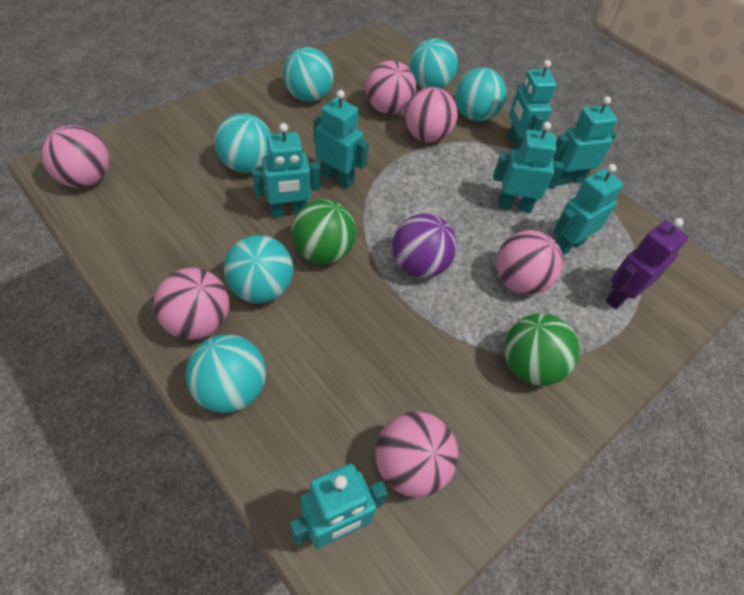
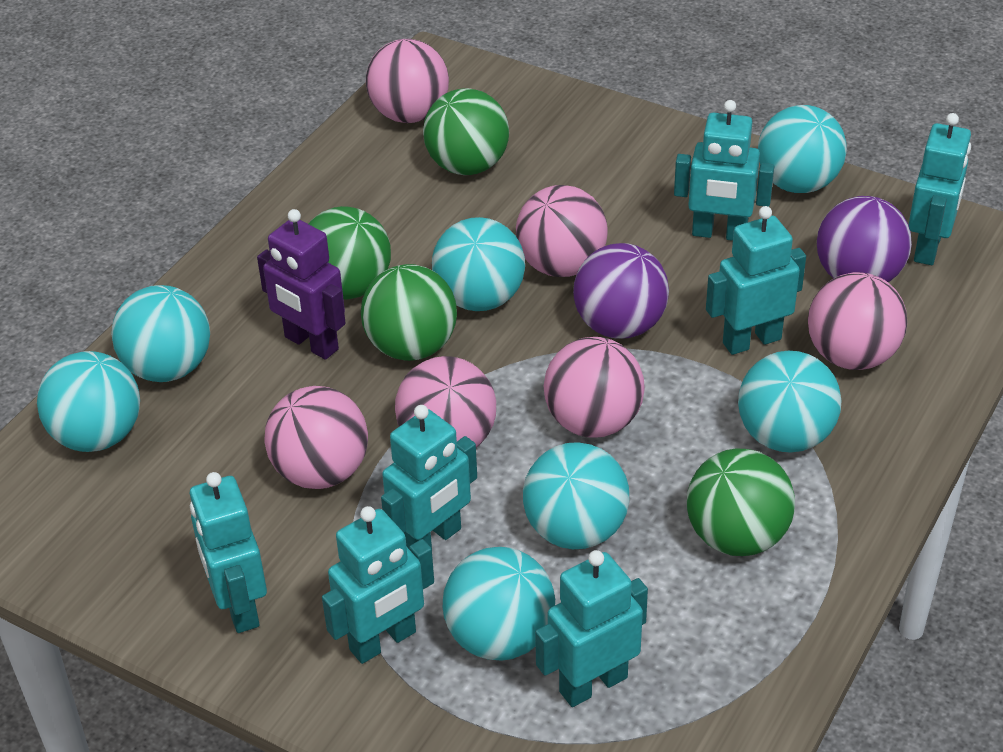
green ball: 2 -> 4
purple ball: 1 -> 2
turquoise ball: 6 -> 7

